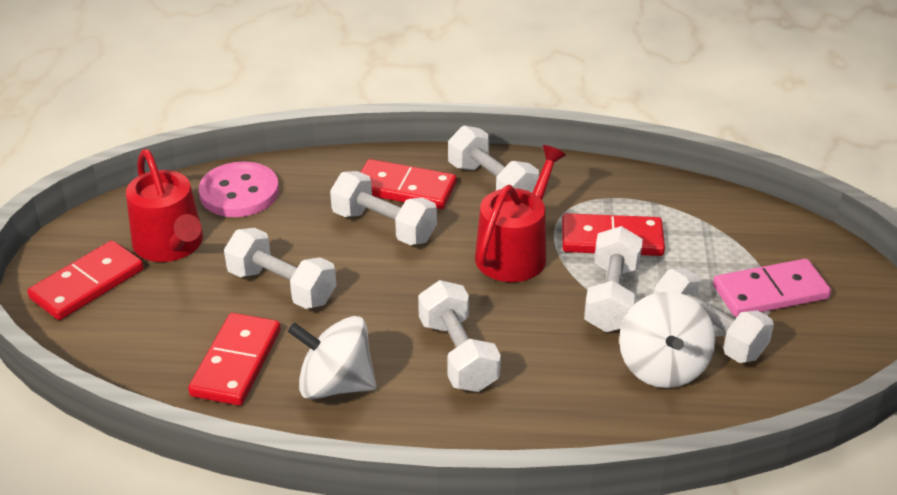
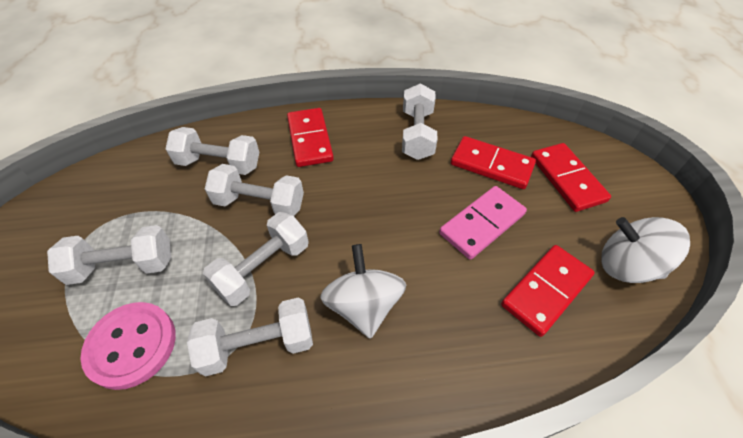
red watering can: 2 -> 0

